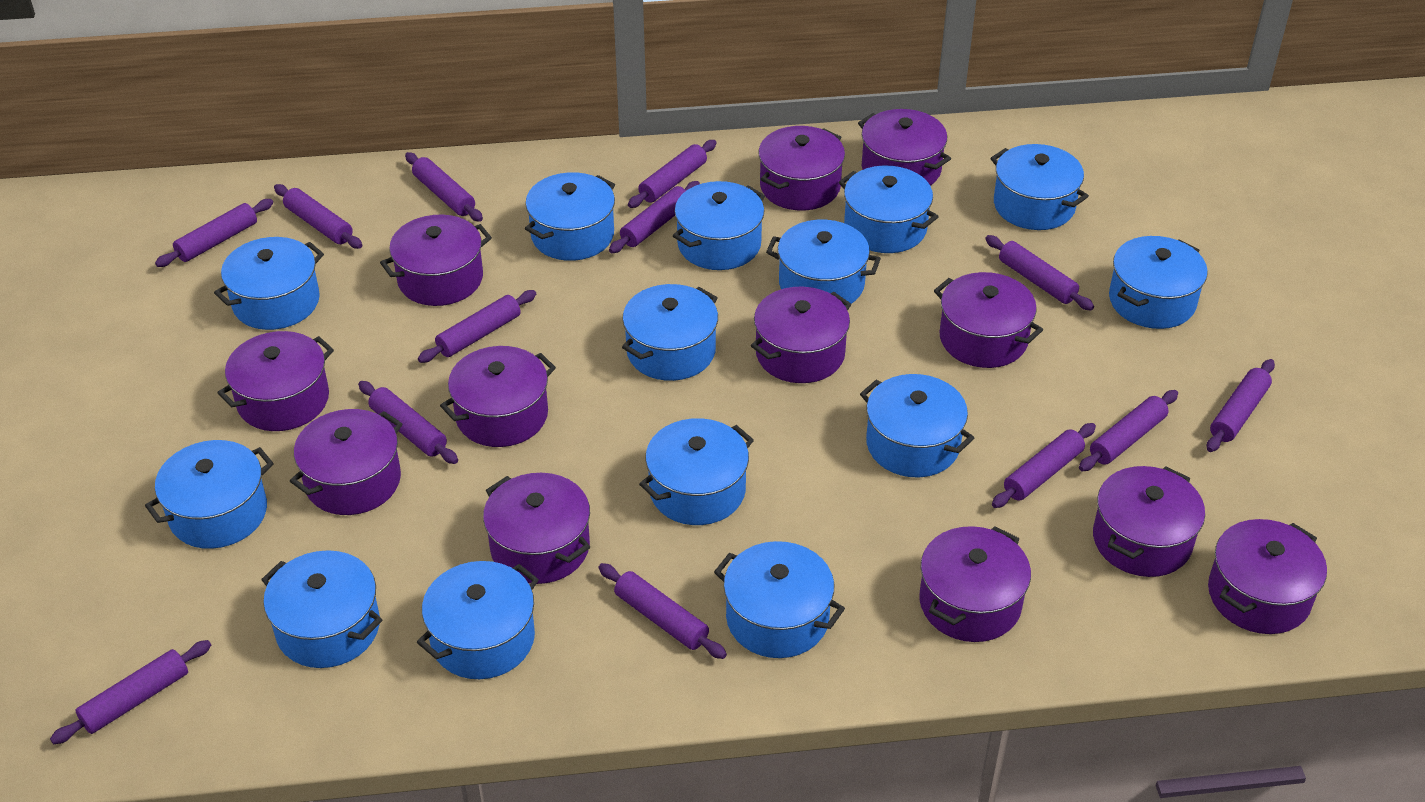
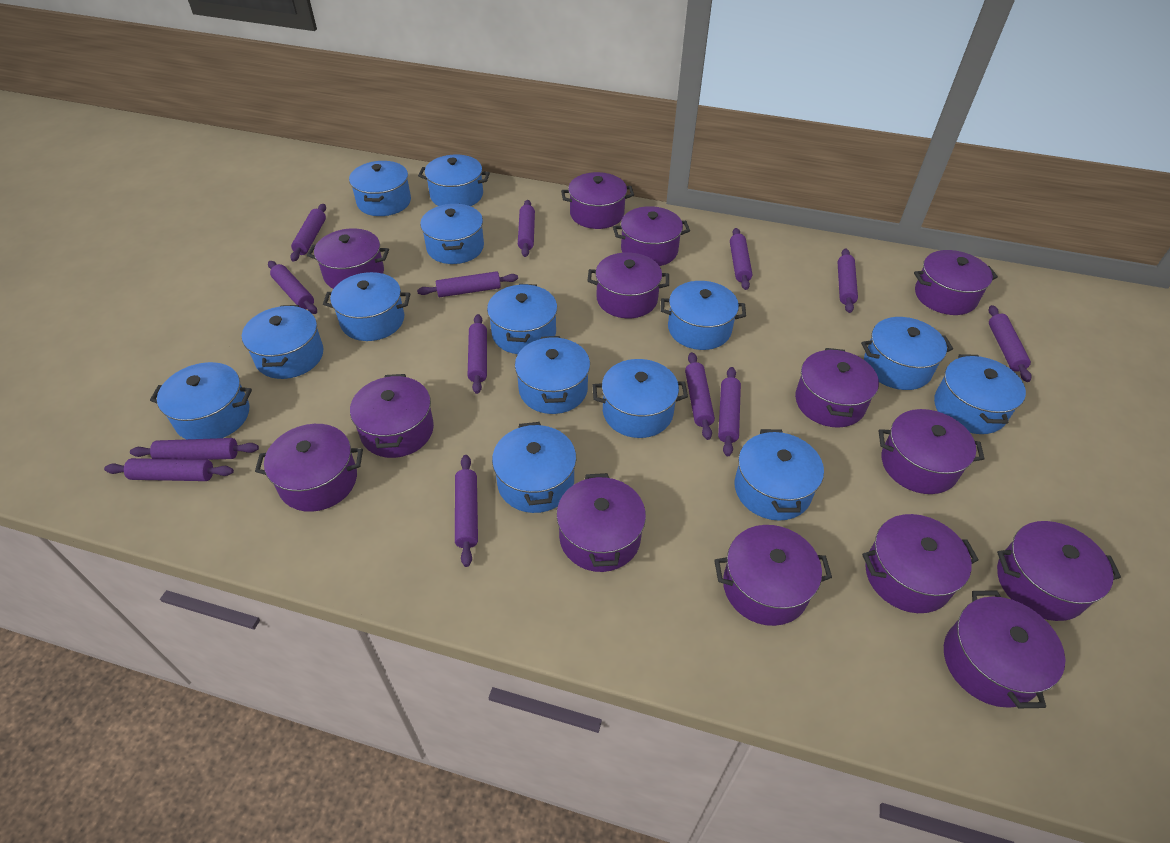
purple pot: 12 -> 14

